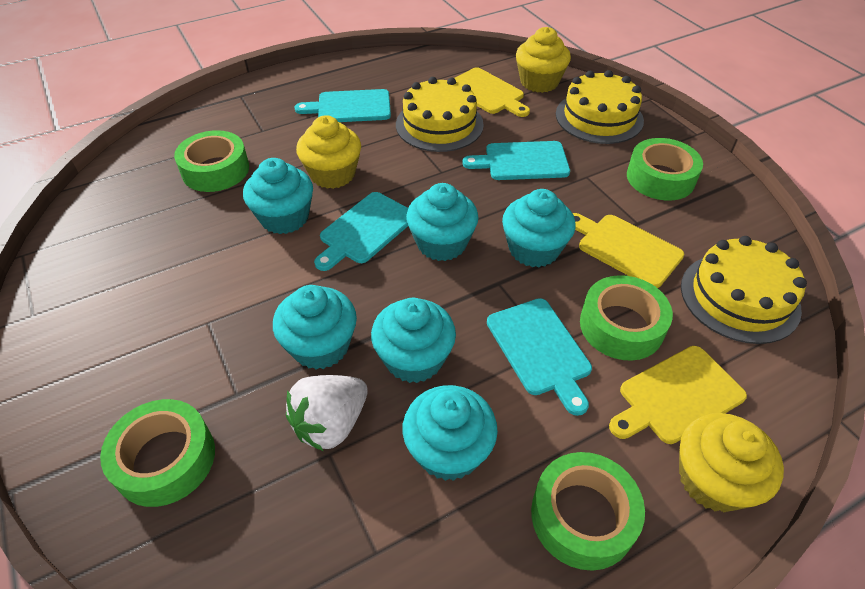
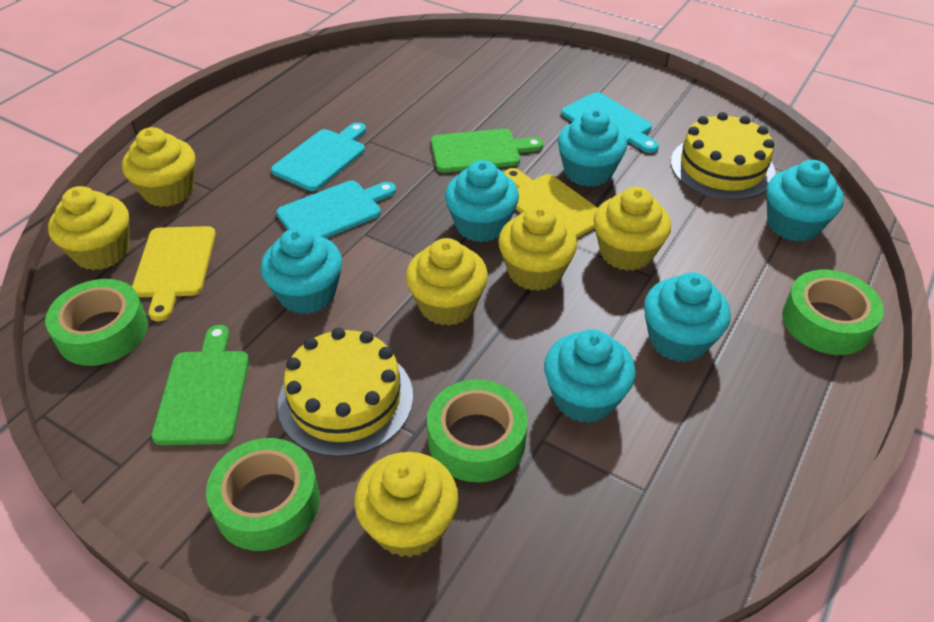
green cutting board: 0 -> 2
green tape: 5 -> 4
turquoise cutting board: 4 -> 3
white strawberry: 1 -> 0
yellow cake: 3 -> 2
yellow cupcake: 3 -> 6
yellow cutting board: 3 -> 2

